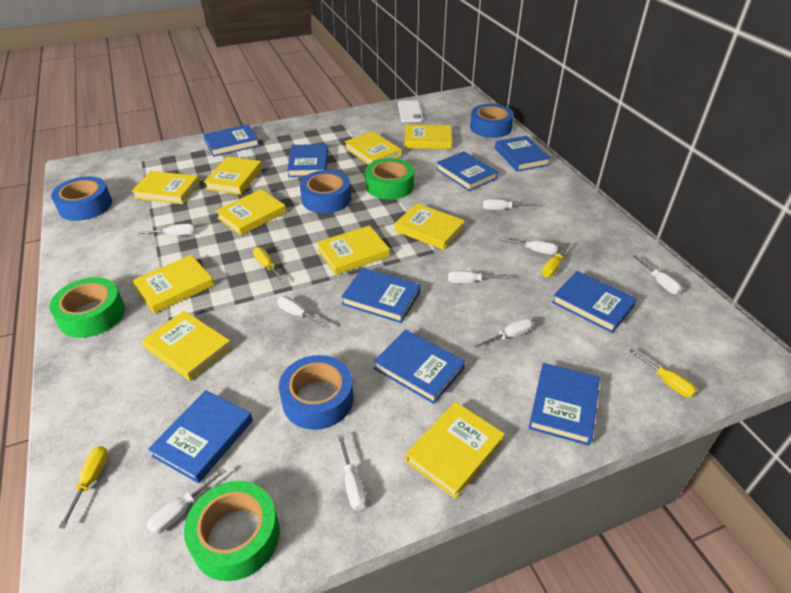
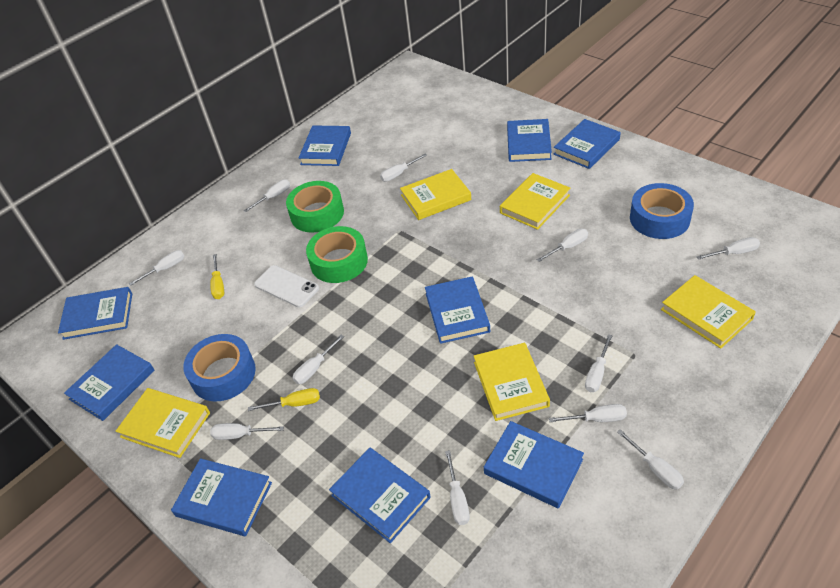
blue tape: 4 -> 2
green tape: 3 -> 2
white screwdriver: 9 -> 11
yellow book: 10 -> 5
yellow screwdriver: 4 -> 2

